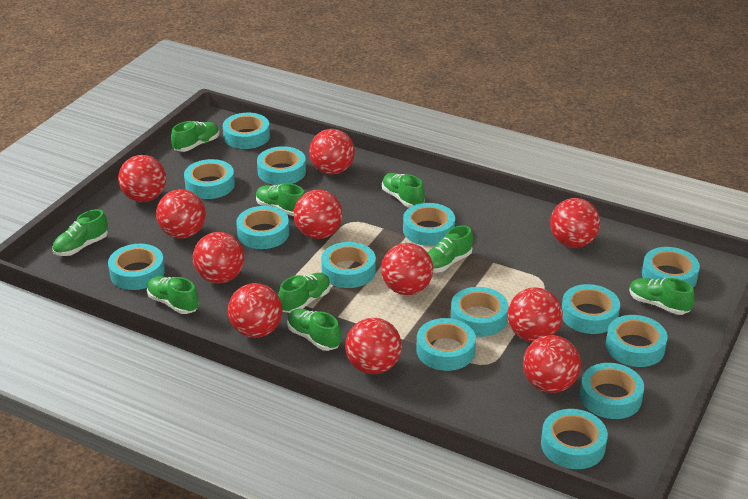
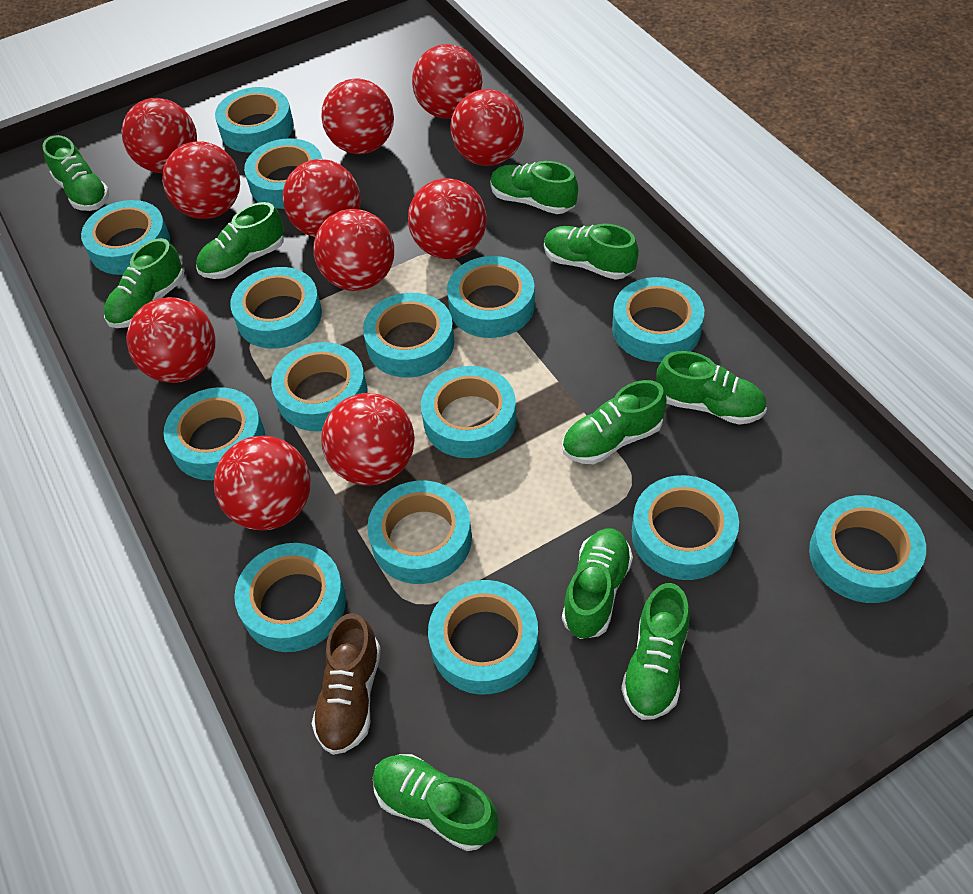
brown shoe: 0 -> 1
green shoe: 9 -> 10
turquoise tape: 14 -> 15

